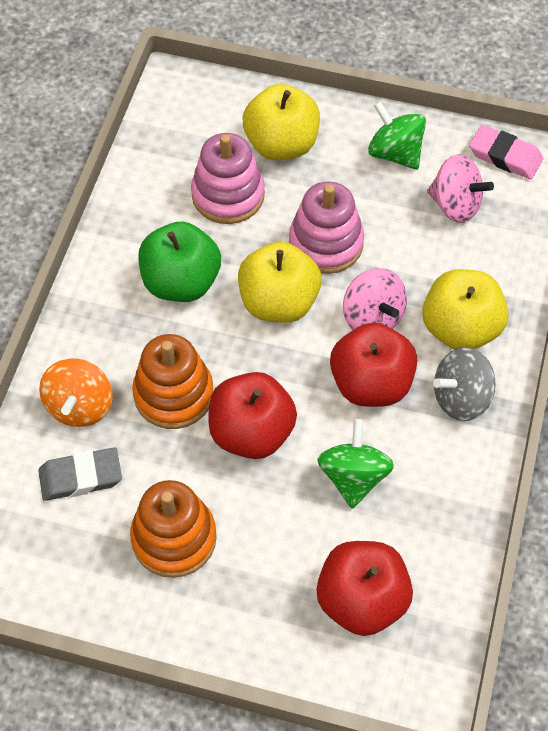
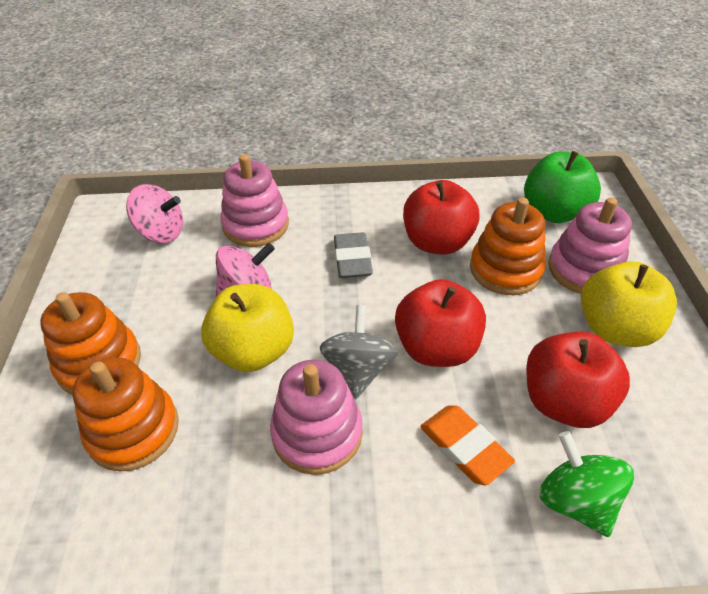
green spinning top: 2 -> 1
orange eraser: 0 -> 1
orange spinning top: 1 -> 0
orange stacking toy: 2 -> 3
pink eraser: 1 -> 0
pink stacking toy: 2 -> 3
yellow apple: 3 -> 2

